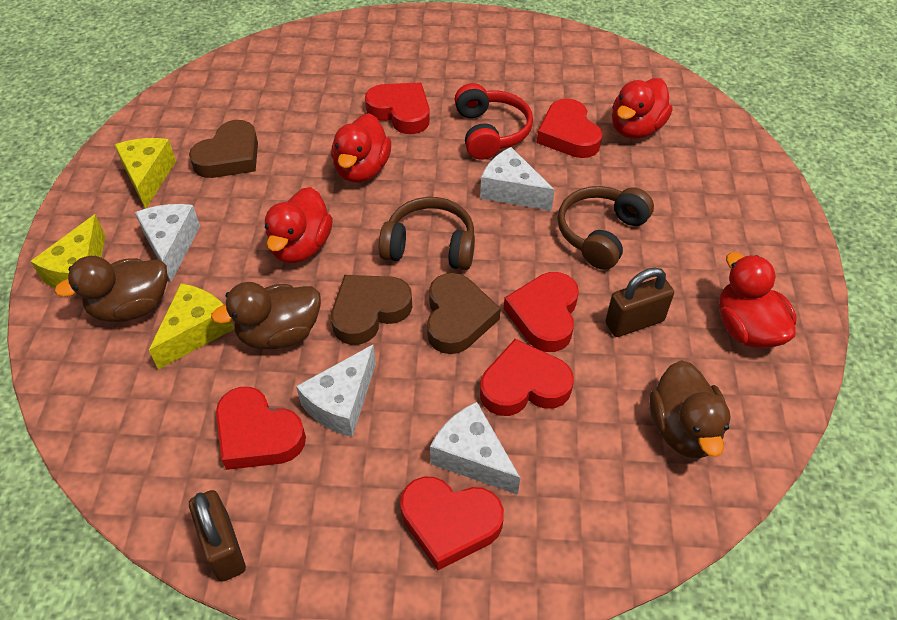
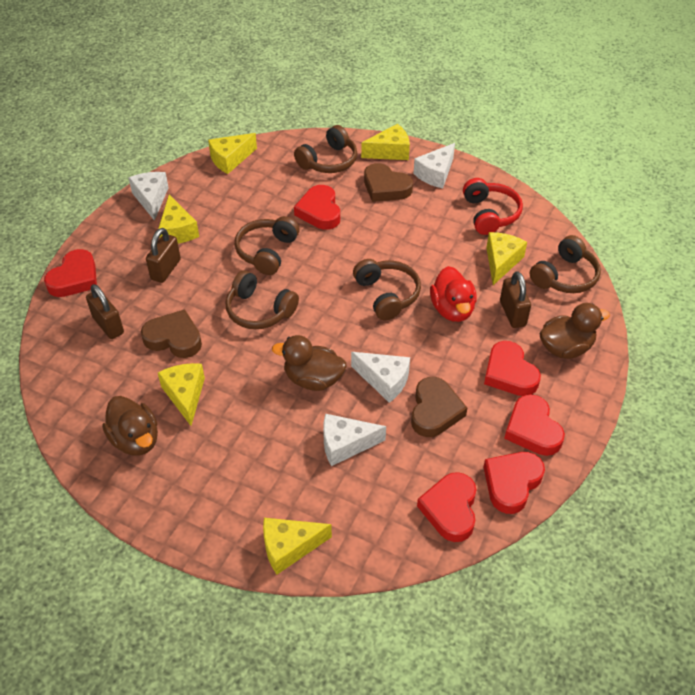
brown headphones: 2 -> 5
brown padlock: 2 -> 3
red duck: 4 -> 1
yellow cheese: 3 -> 6

